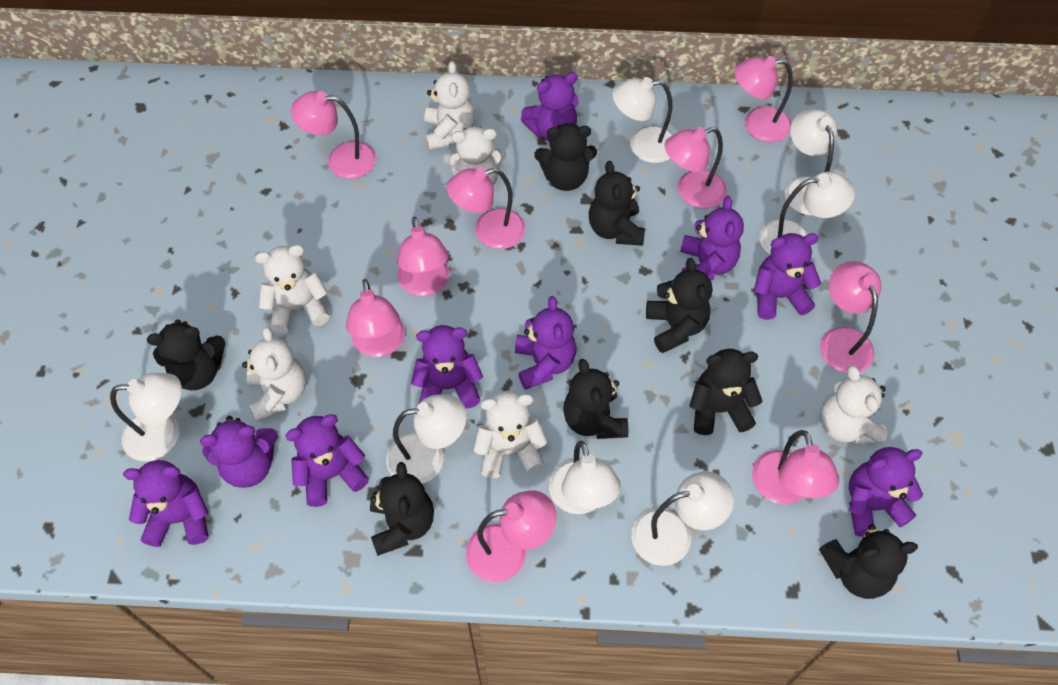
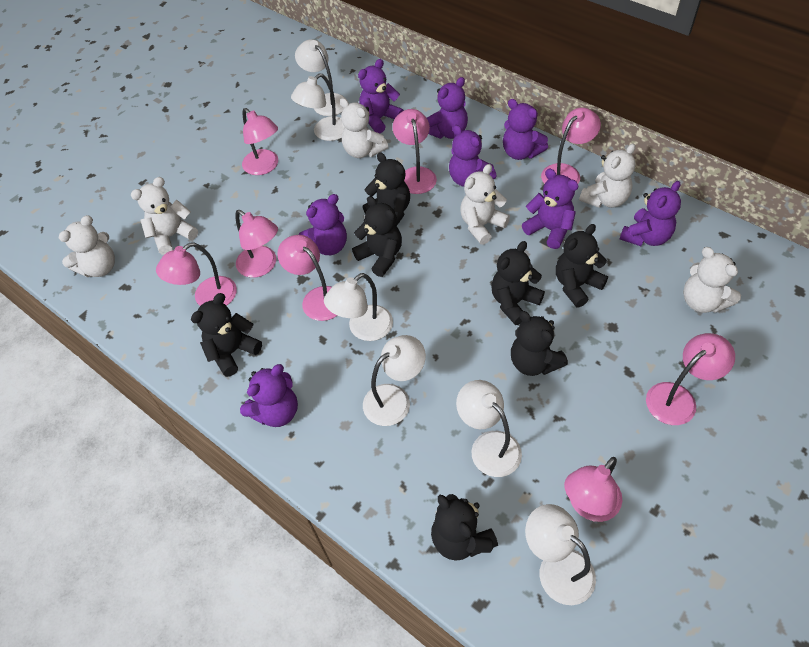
black teddy bear: 8 -> 7
pink lamp: 9 -> 8
purple teddy bear: 9 -> 8
white lamp: 7 -> 6

